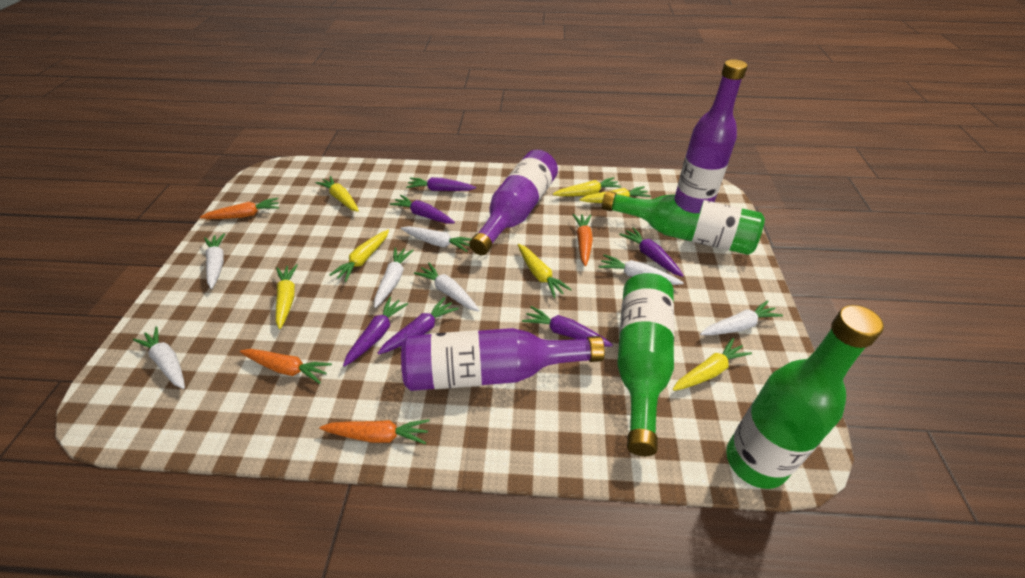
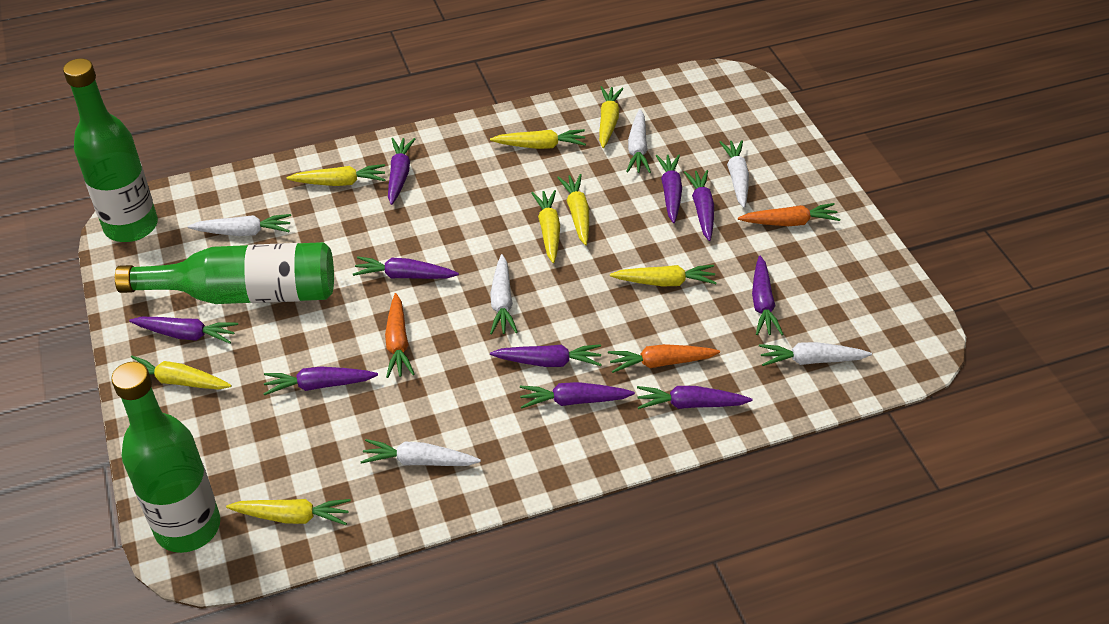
orange carrot: 4 -> 3
purple bottle: 3 -> 0
purple carrot: 6 -> 10
white carrot: 7 -> 6
yellow carrot: 7 -> 8

